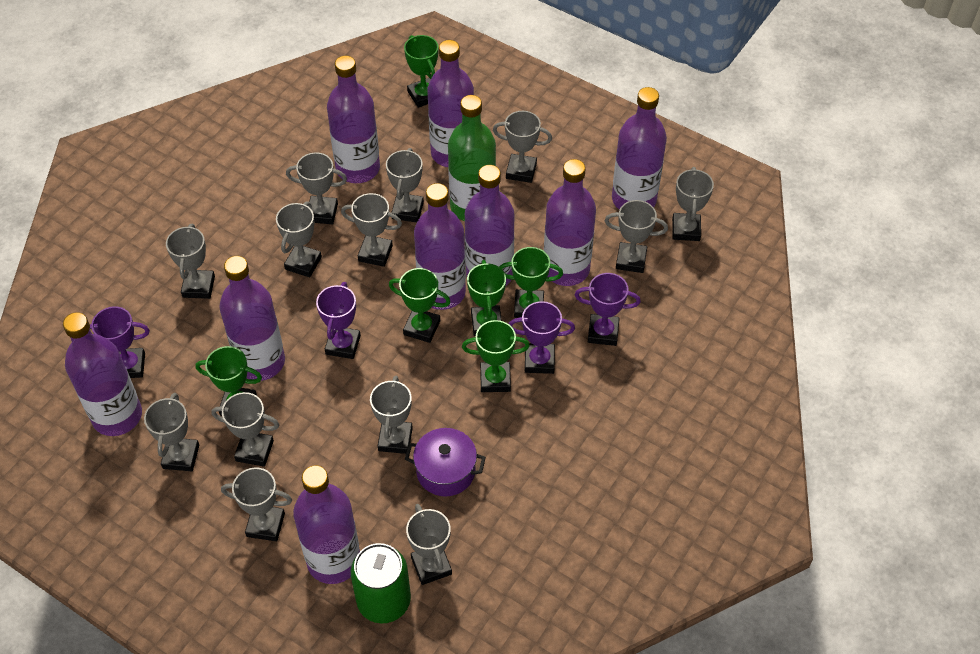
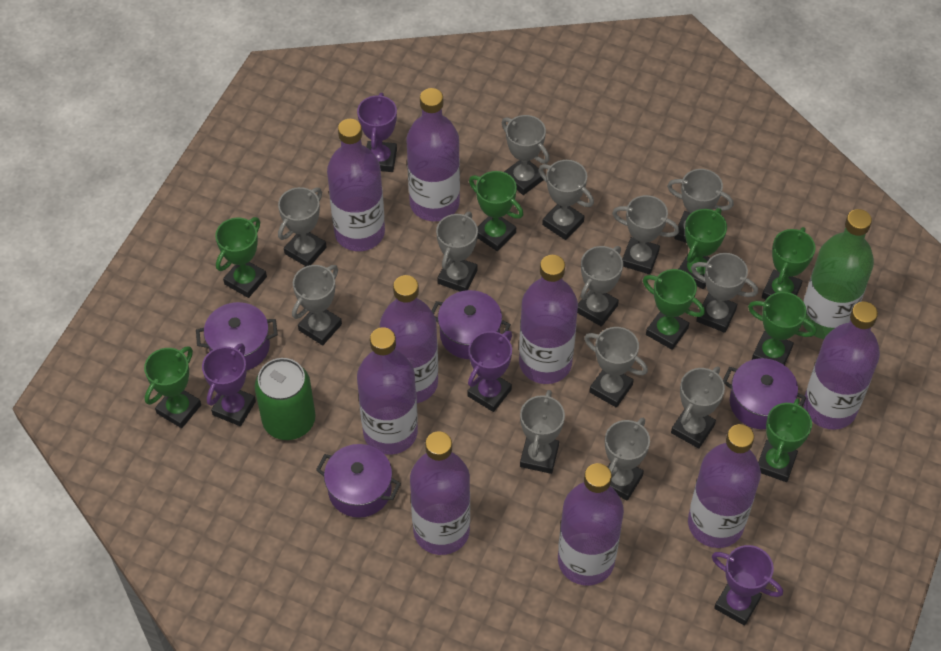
green trophy: 6 -> 8
purple pot: 1 -> 4

